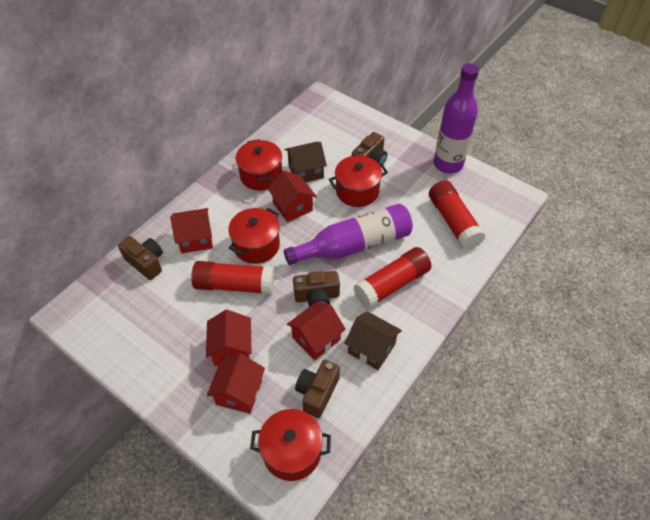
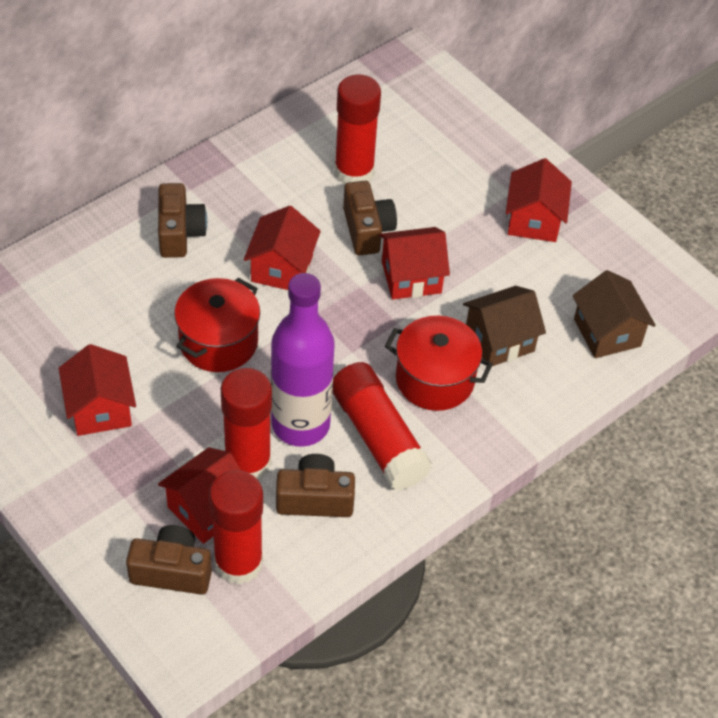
purple bottle: 2 -> 1
red glue stick: 3 -> 4
red pot: 4 -> 2

